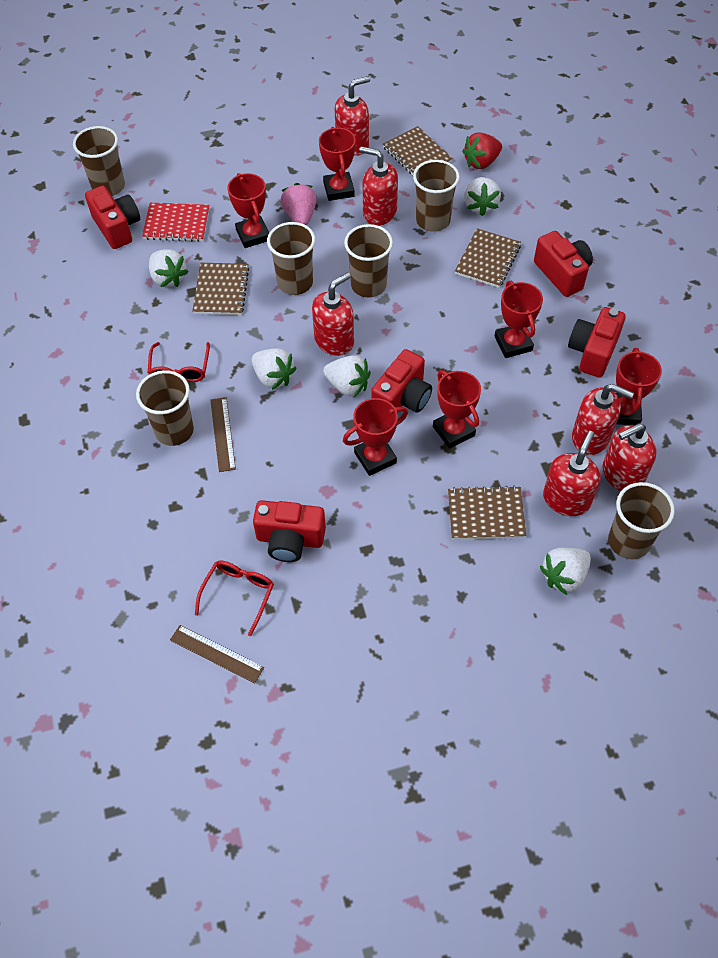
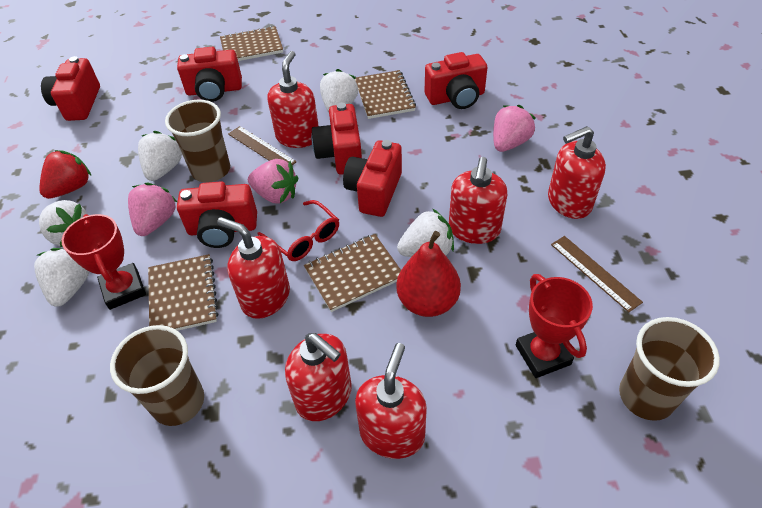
brown cup: 6 -> 3
pink strawberry: 1 -> 3
red camera: 5 -> 6
red glasses: 2 -> 1
red notebook: 1 -> 0
red pear: 0 -> 1
red trophy: 6 -> 2

